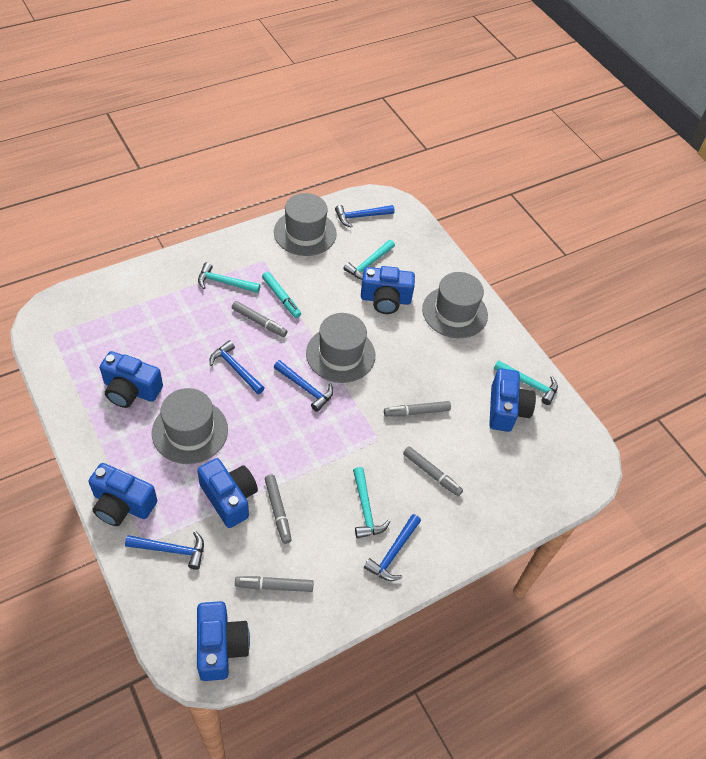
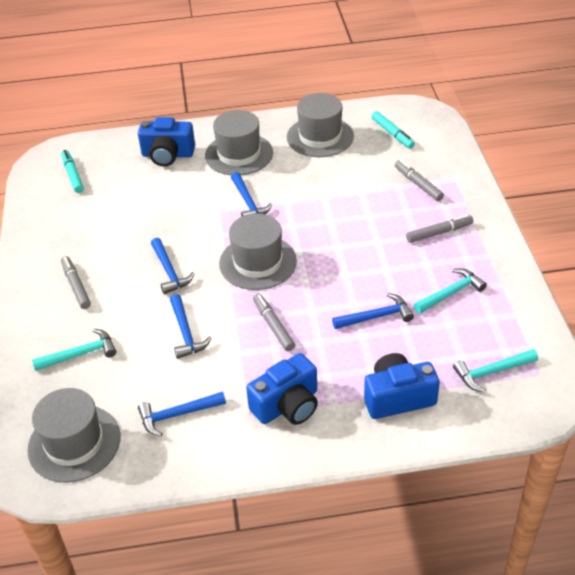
blue camera: 6 -> 3
grey marker: 5 -> 4
turquoise hammer: 4 -> 3
turquoise marker: 1 -> 2

